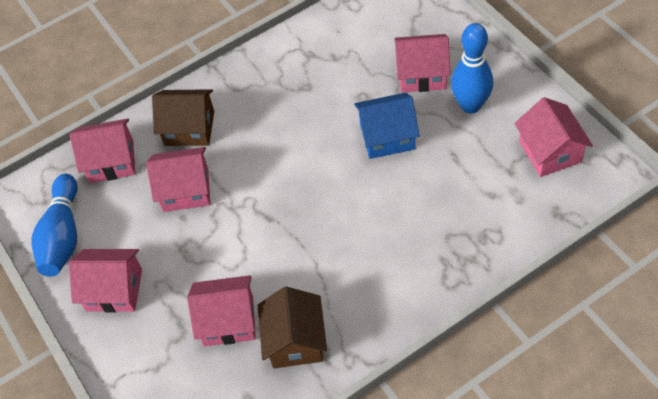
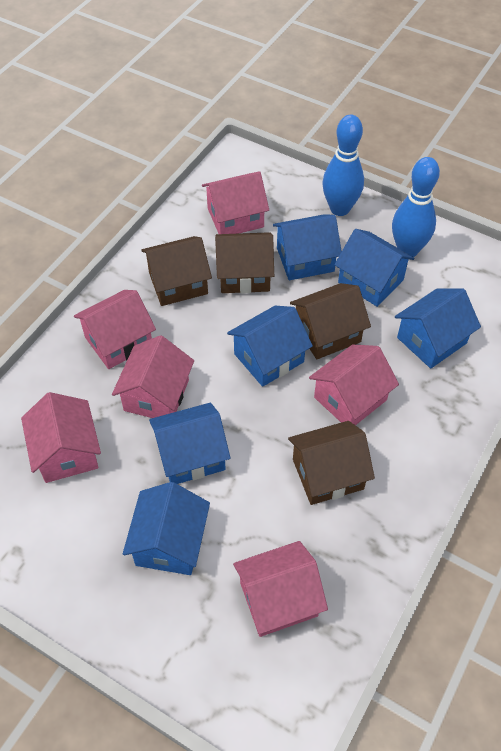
blue house: 1 -> 6
brown house: 2 -> 4

